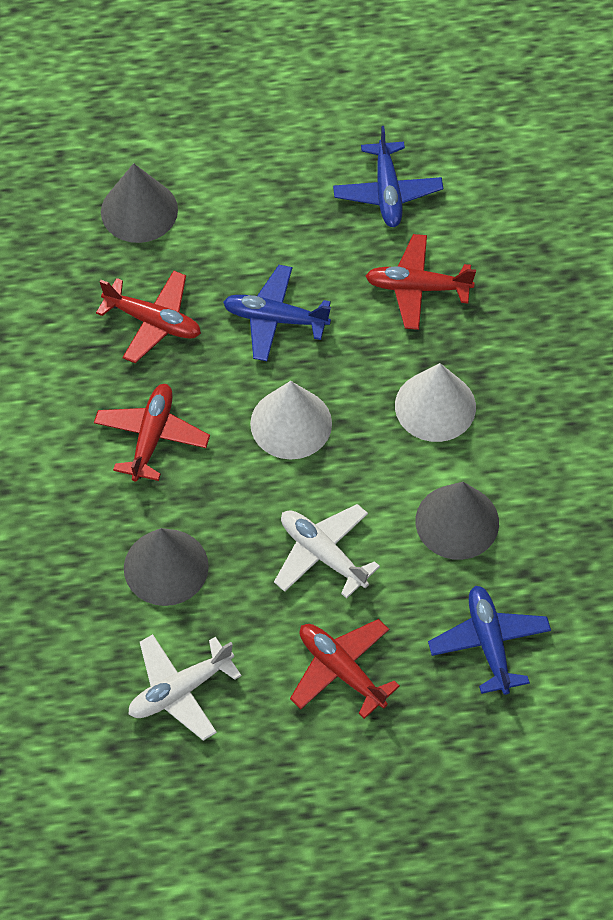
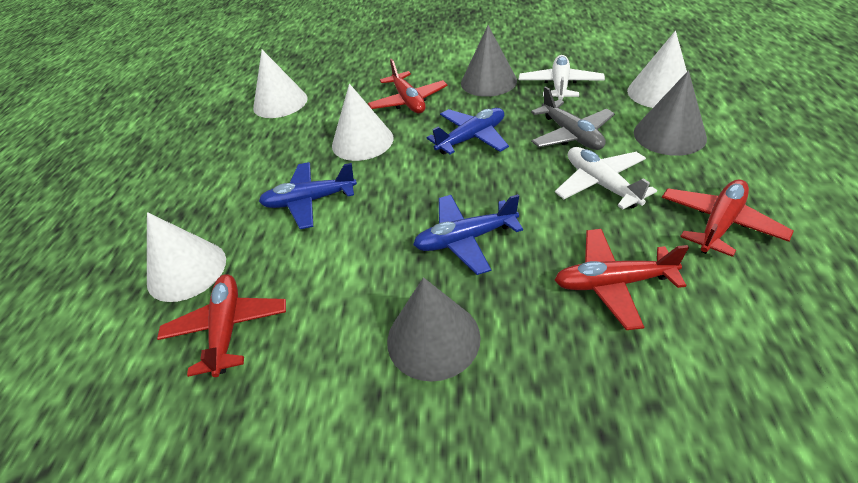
grey plane: 0 -> 1
white cone: 2 -> 4

